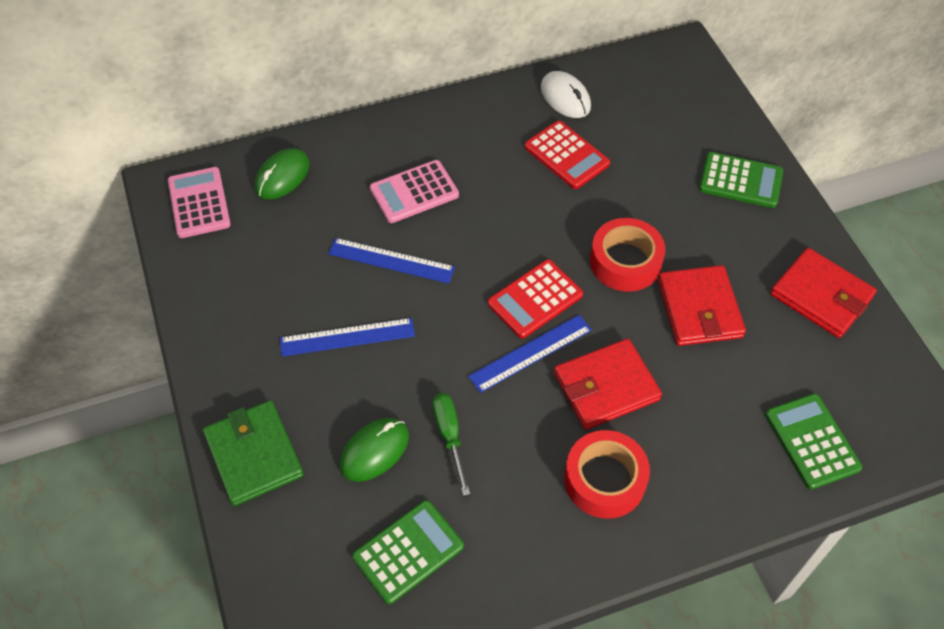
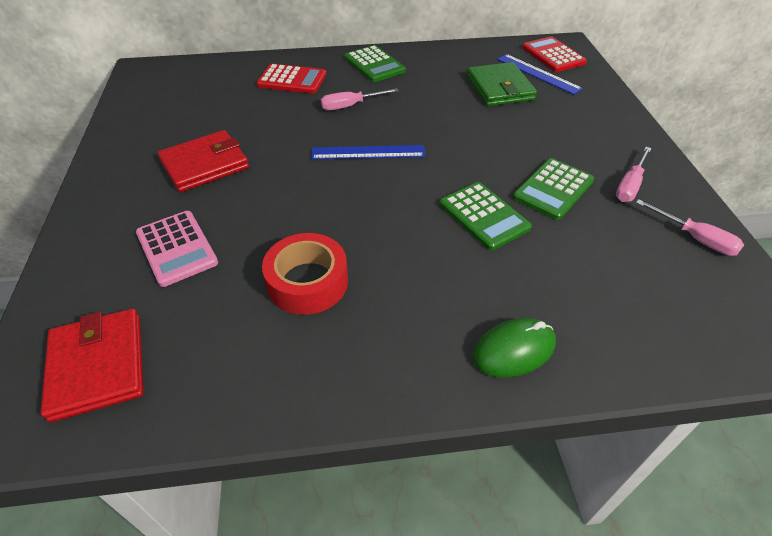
blue ruler: 3 -> 2
green mouse: 2 -> 1
green screwdriver: 1 -> 0
pink calculator: 2 -> 1
pink screwdriver: 0 -> 3
red tape: 2 -> 1
red wallet: 3 -> 2
white mouse: 1 -> 0

